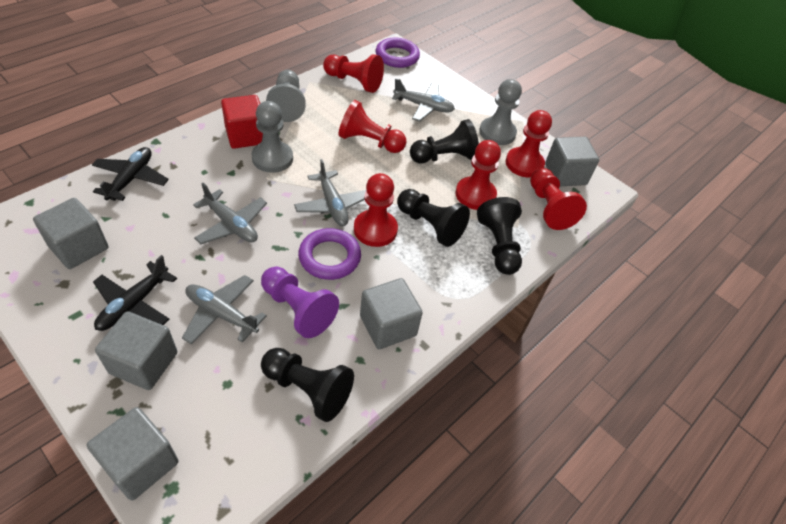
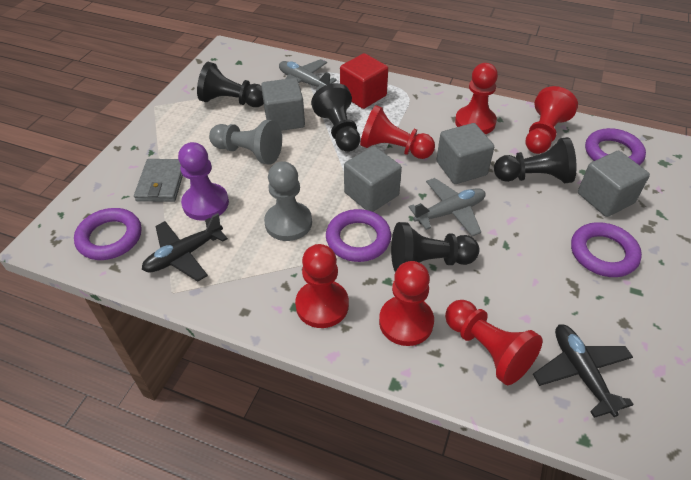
grey cube: 5 -> 4
grey pawn: 3 -> 2
grey plane: 4 -> 2
grey wallet: 0 -> 1
purple ring: 2 -> 4

